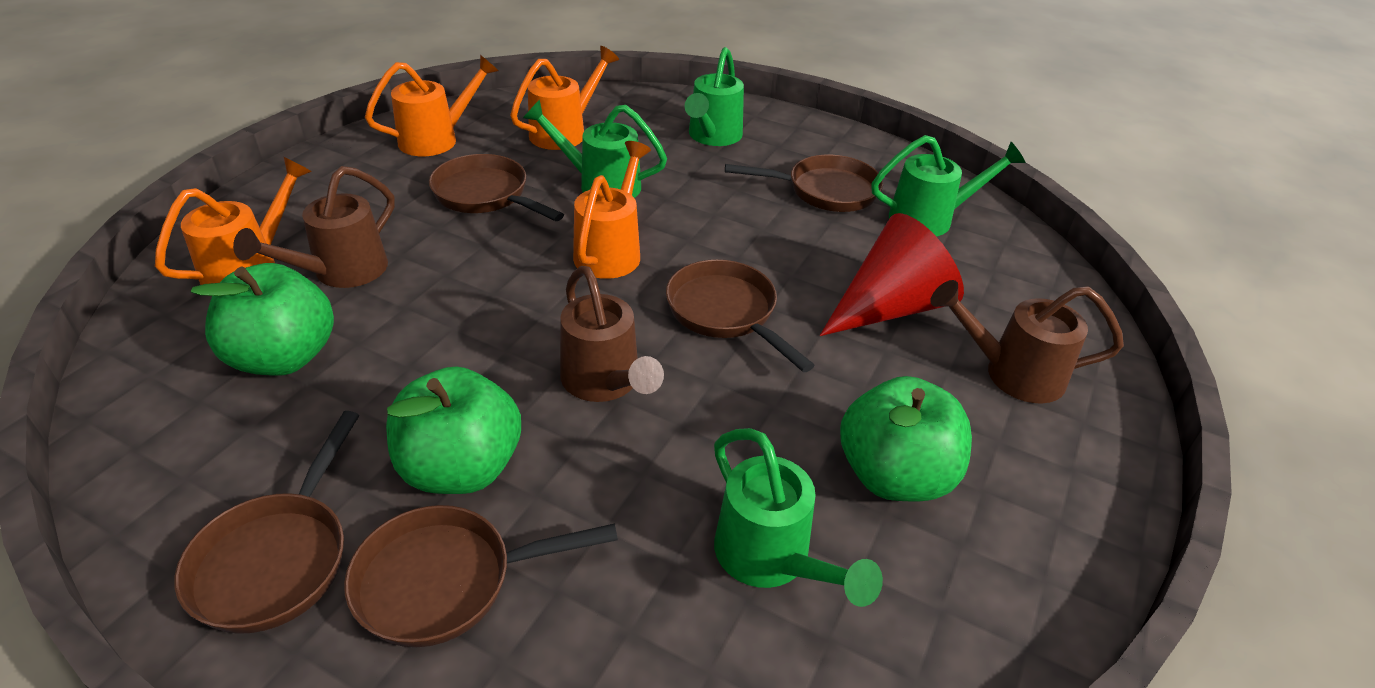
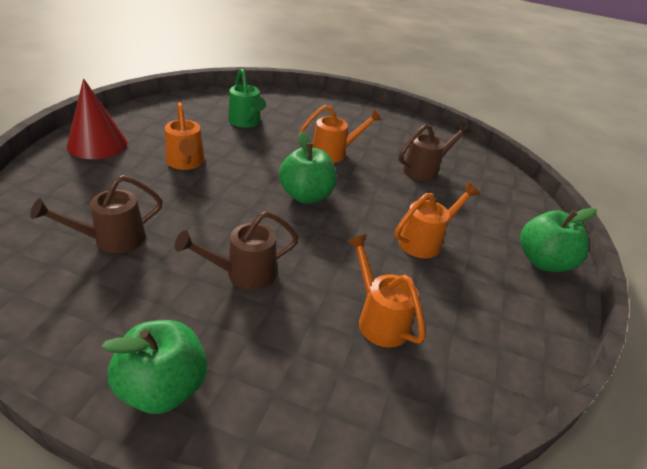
brown pan: 5 -> 0
green watering can: 4 -> 1

